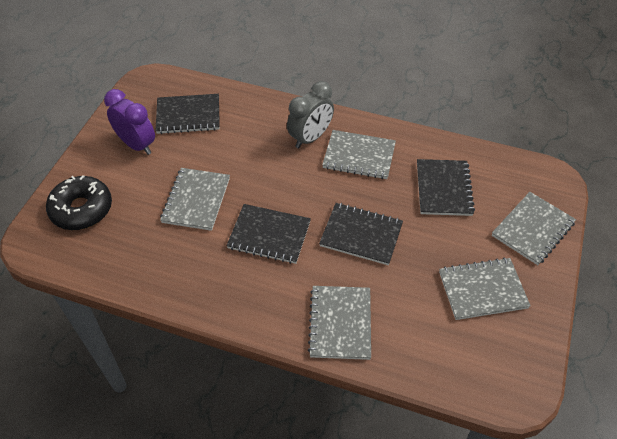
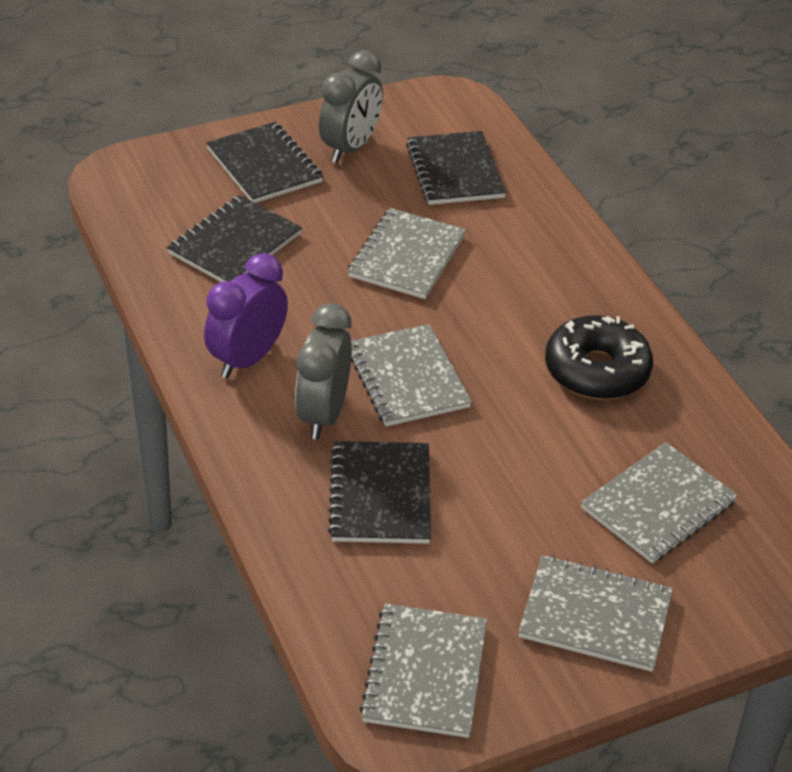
grey clock: 1 -> 2

